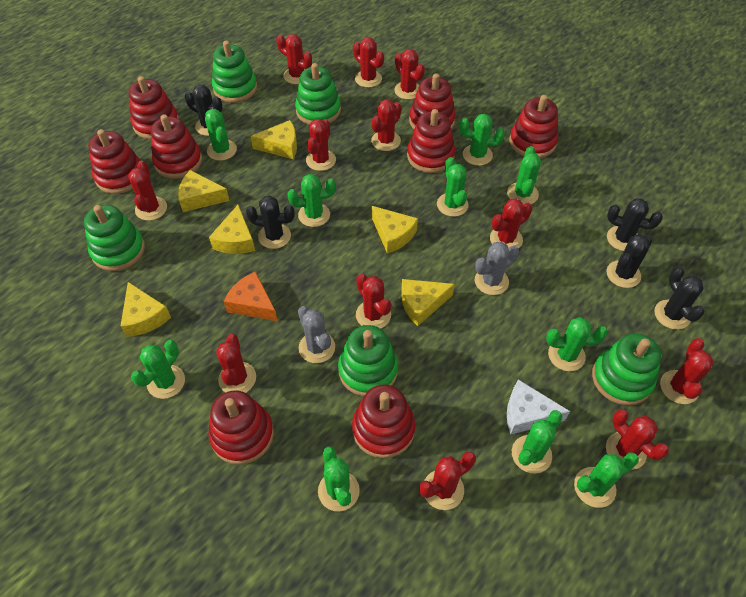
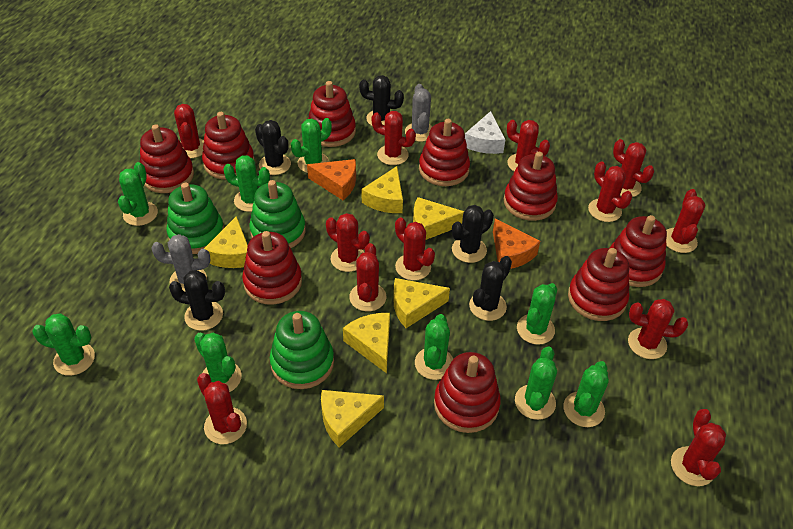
green cactus: 10 -> 9
green stacking toy: 5 -> 3
orange cheese: 1 -> 2
red stacking toy: 8 -> 9

